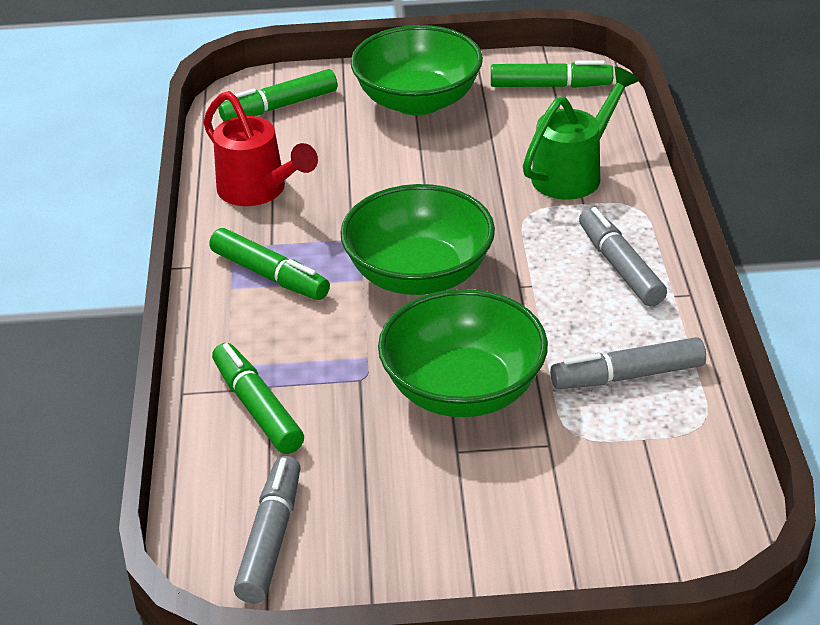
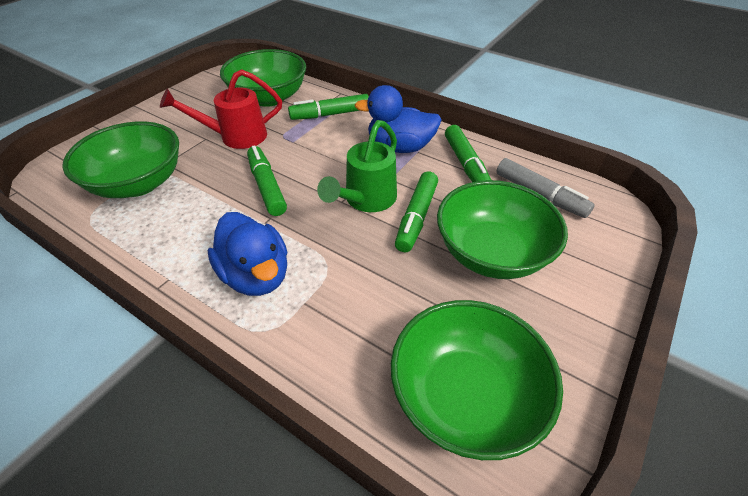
blue duck: 0 -> 2
green bowl: 3 -> 4
grey marker: 3 -> 1

